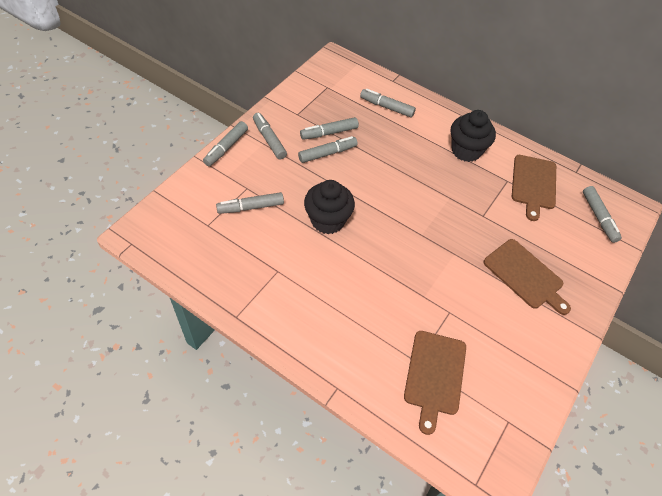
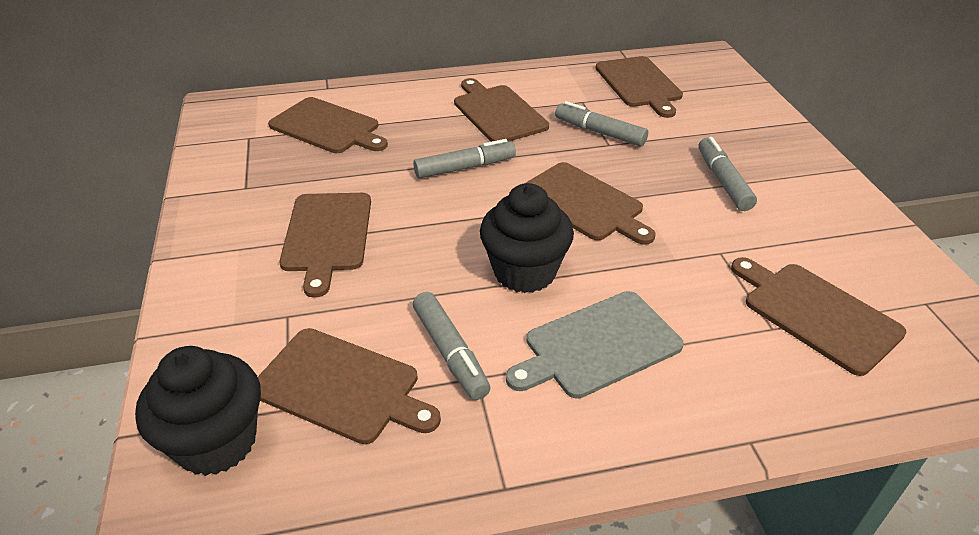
brown cutting board: 3 -> 7
grey cutting board: 0 -> 1
grey marker: 7 -> 4

